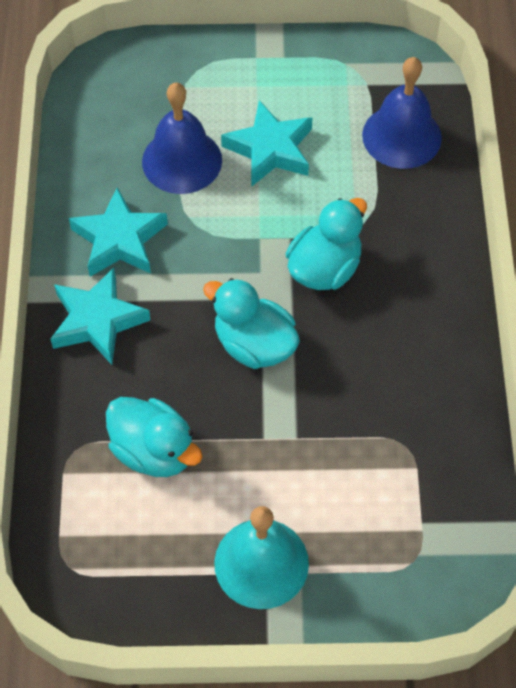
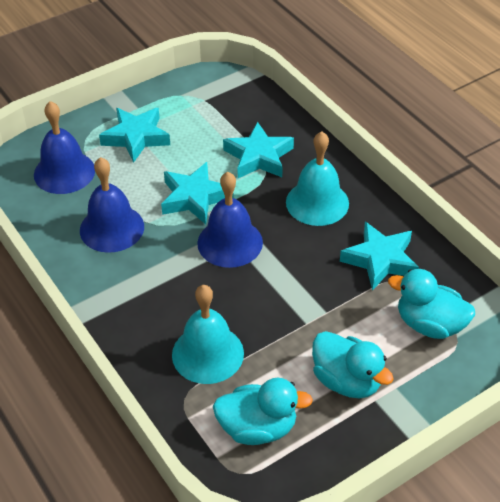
blue bell: 2 -> 3
turquoise bell: 1 -> 2
turquoise star: 3 -> 4

